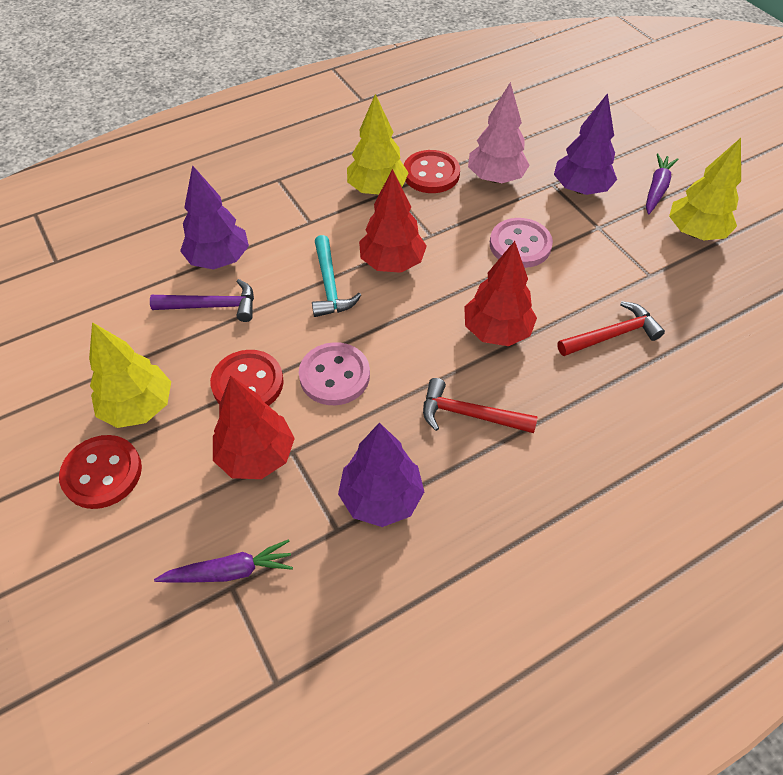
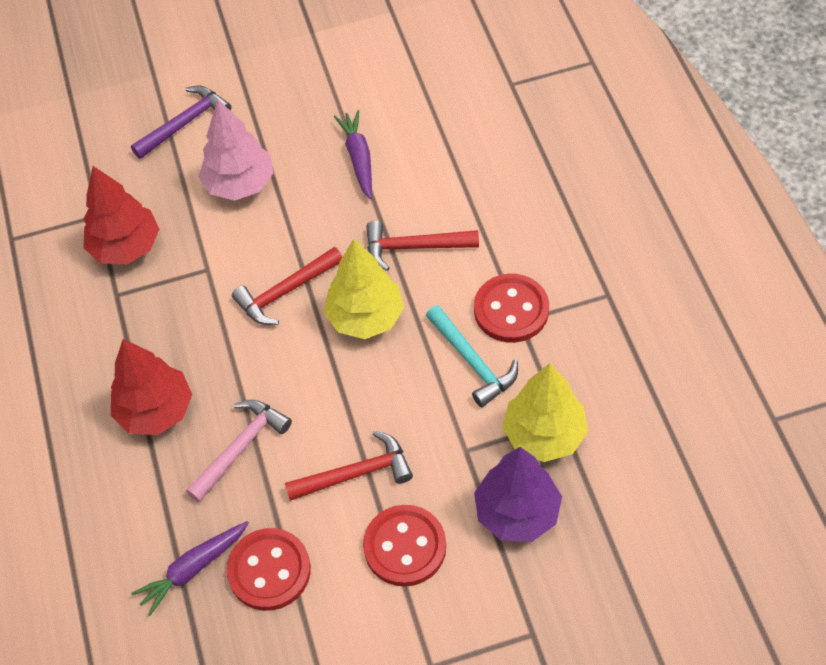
pink button: 2 -> 0
pink hammer: 0 -> 1
purple tree: 3 -> 1
red hammer: 2 -> 3
red tree: 3 -> 2
yellow tree: 3 -> 2

